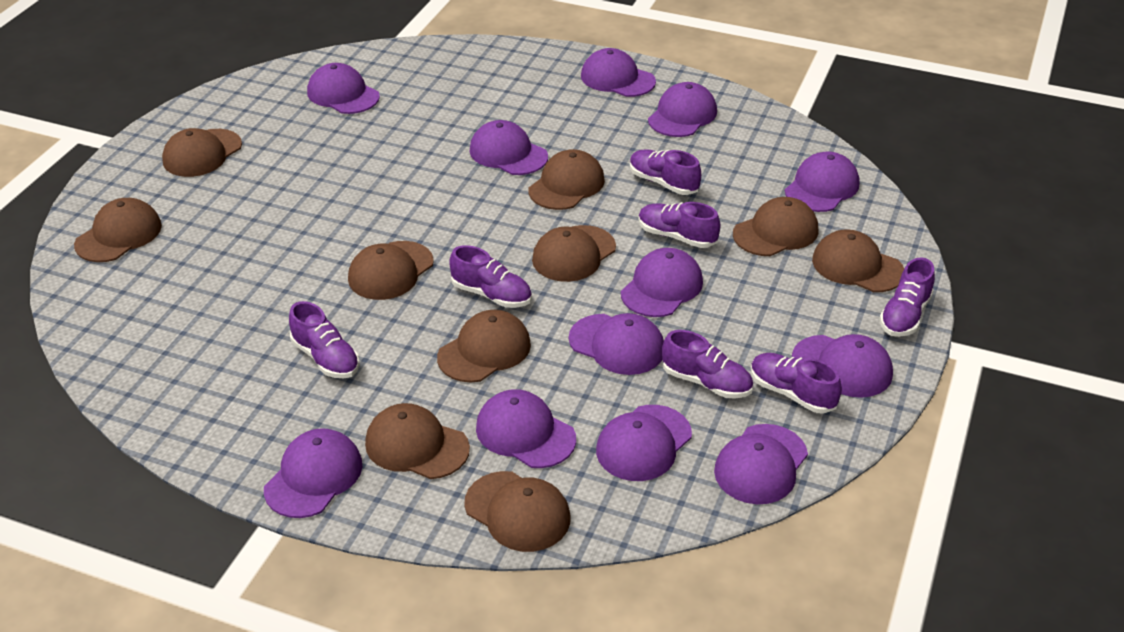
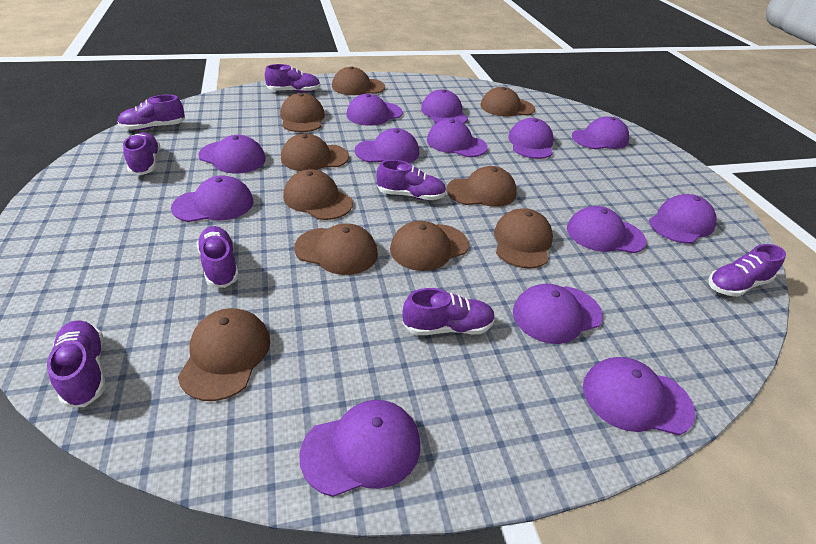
purple cap: 12 -> 13
purple shoe: 7 -> 8

